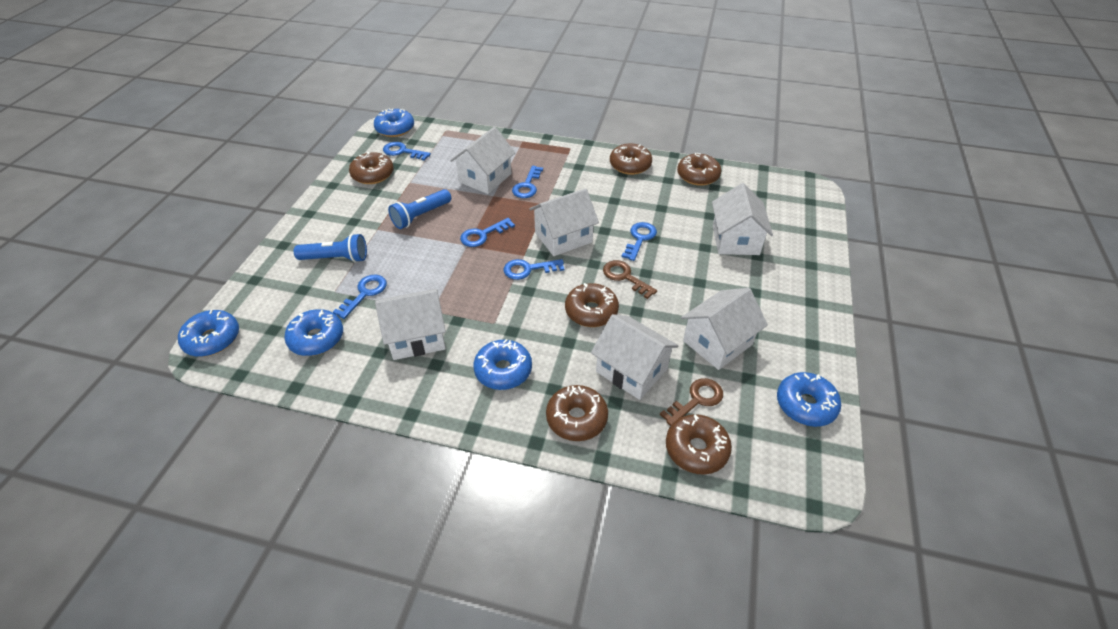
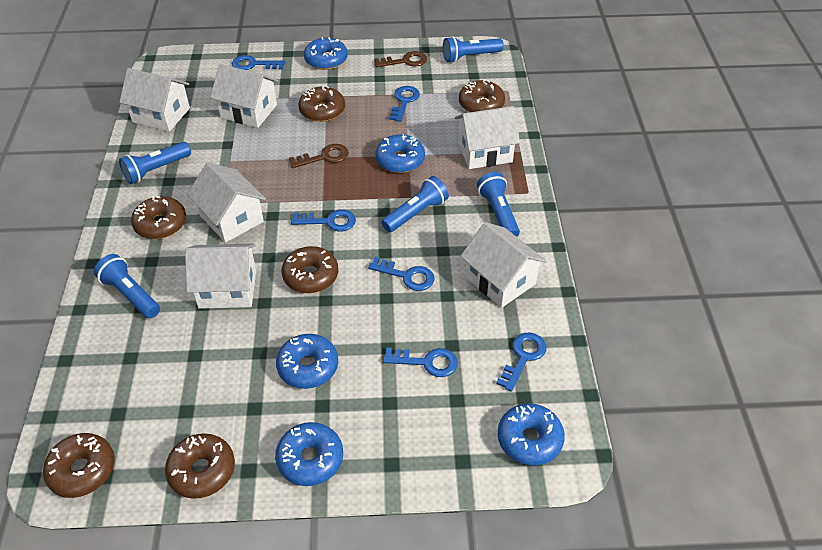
blue flashlight: 2 -> 5

